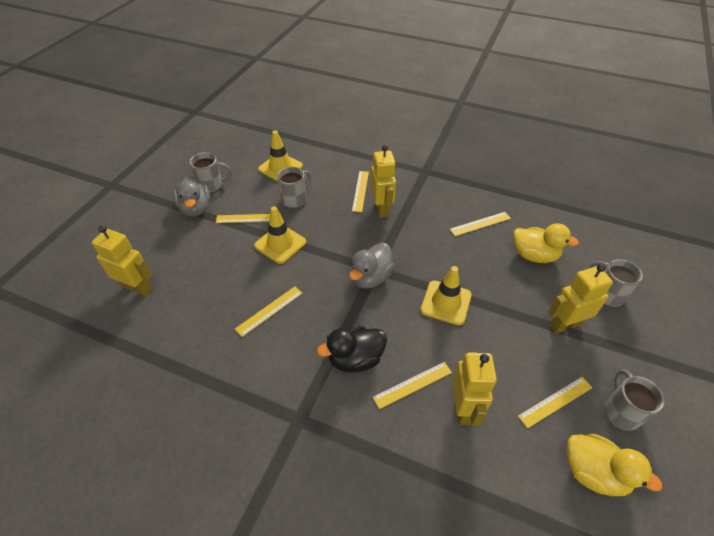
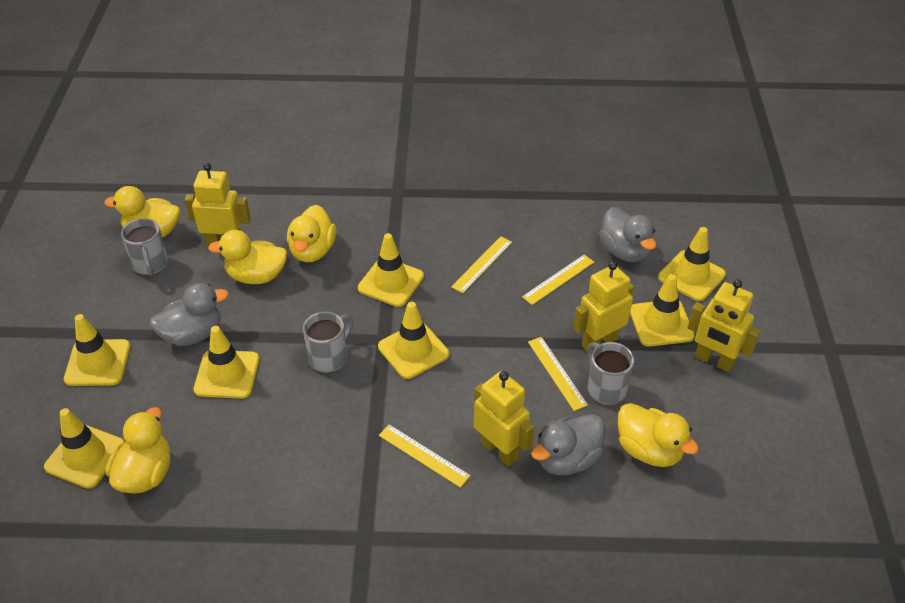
black duck: 1 -> 0
grey duck: 2 -> 3
grey mug: 4 -> 3
yellow duck: 2 -> 5
yellow ruler: 6 -> 4
yellow traffic cone: 3 -> 7

